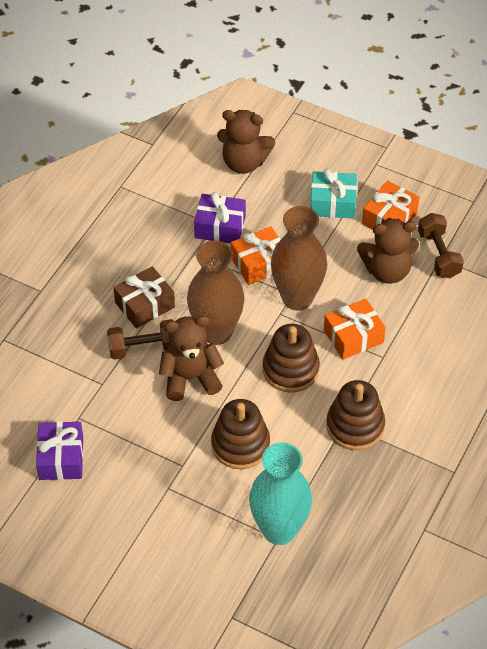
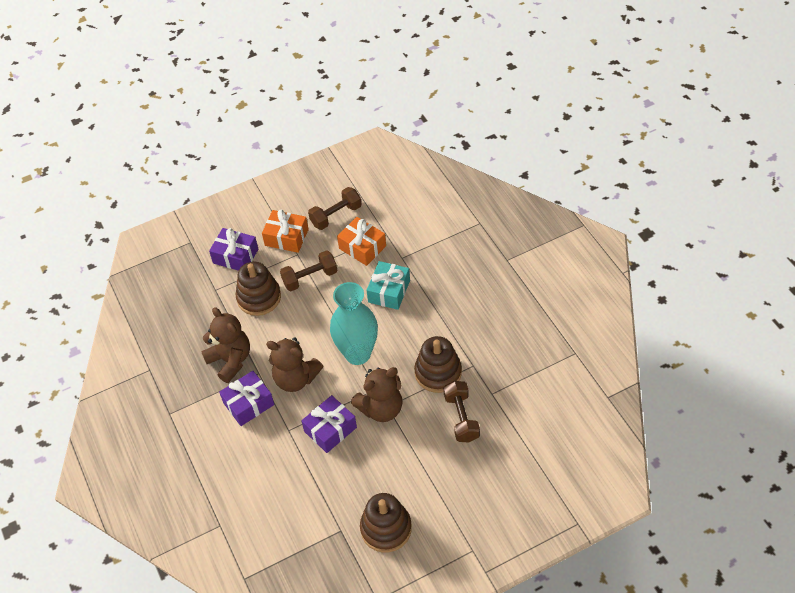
brown dumbbell: 2 -> 3
brown gift: 1 -> 0
brown vase: 2 -> 0
orange gift: 3 -> 2
purple gift: 2 -> 3

